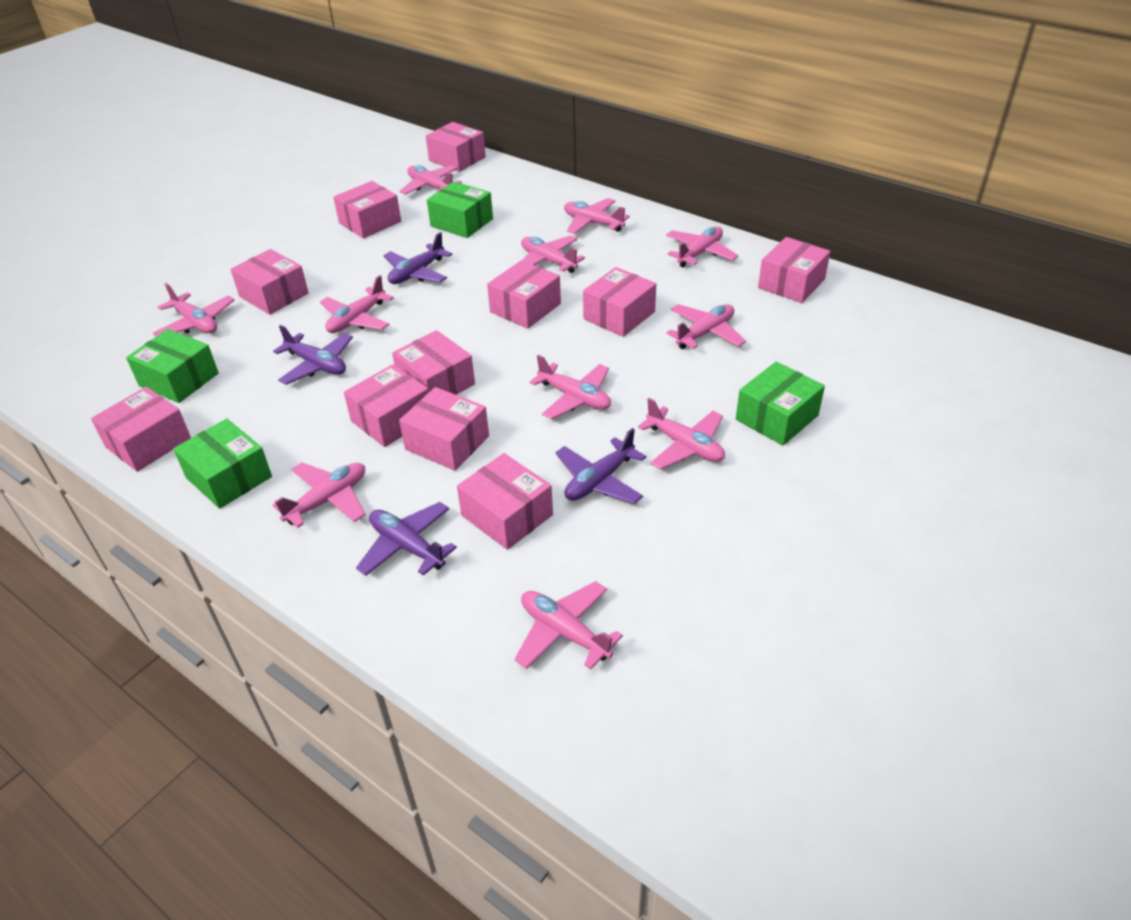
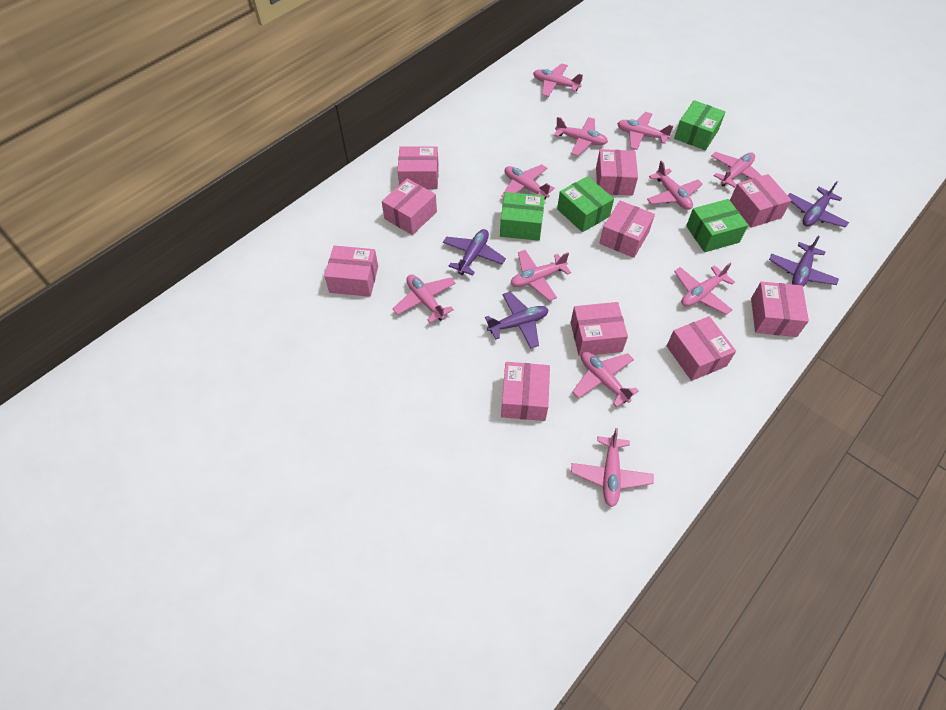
pink box: 11 -> 10

